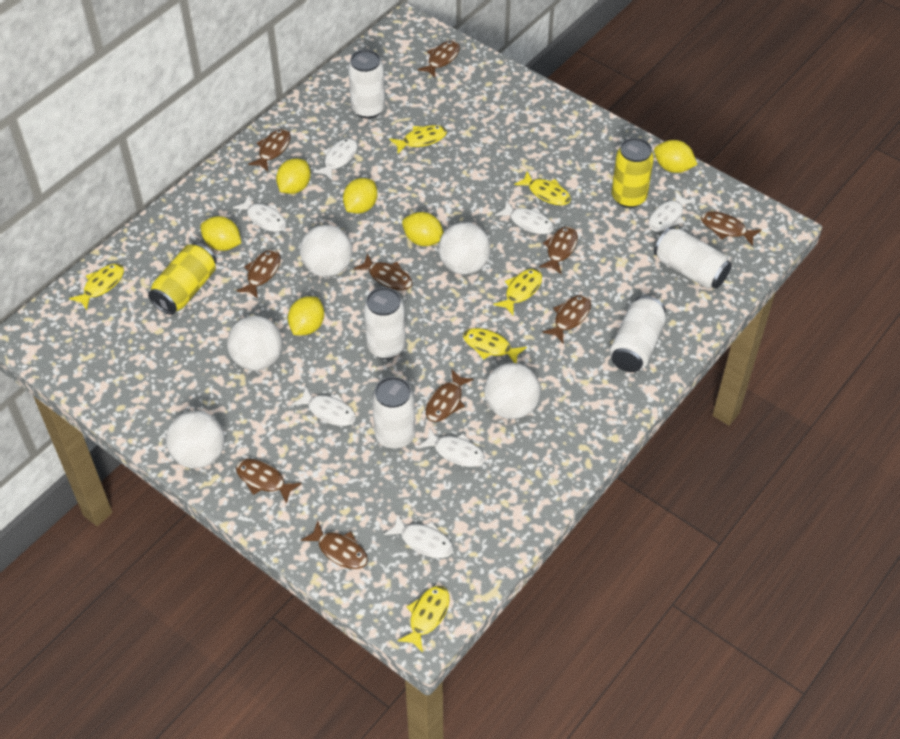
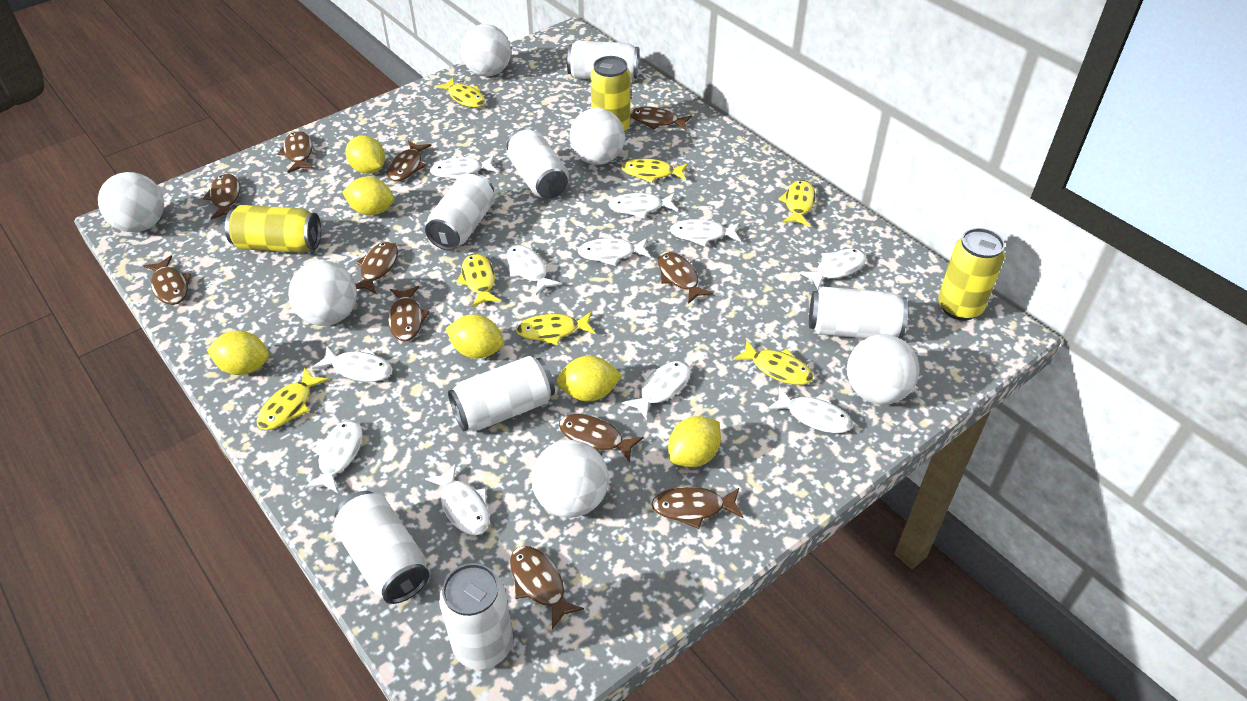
brown fish: 10 -> 11
white ball: 5 -> 6
white can: 5 -> 7
white fish: 7 -> 11
yellow can: 2 -> 3
yellow fish: 6 -> 7

